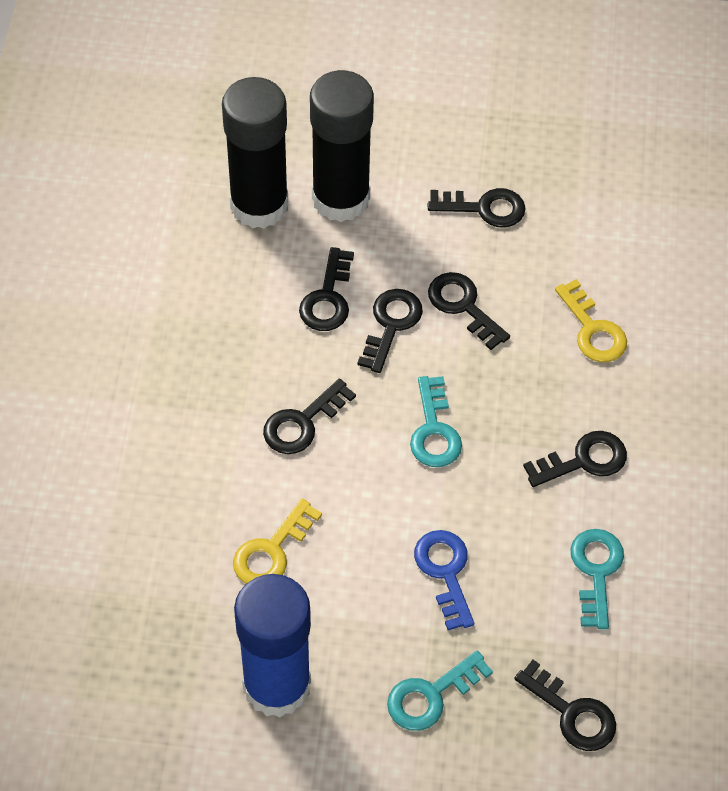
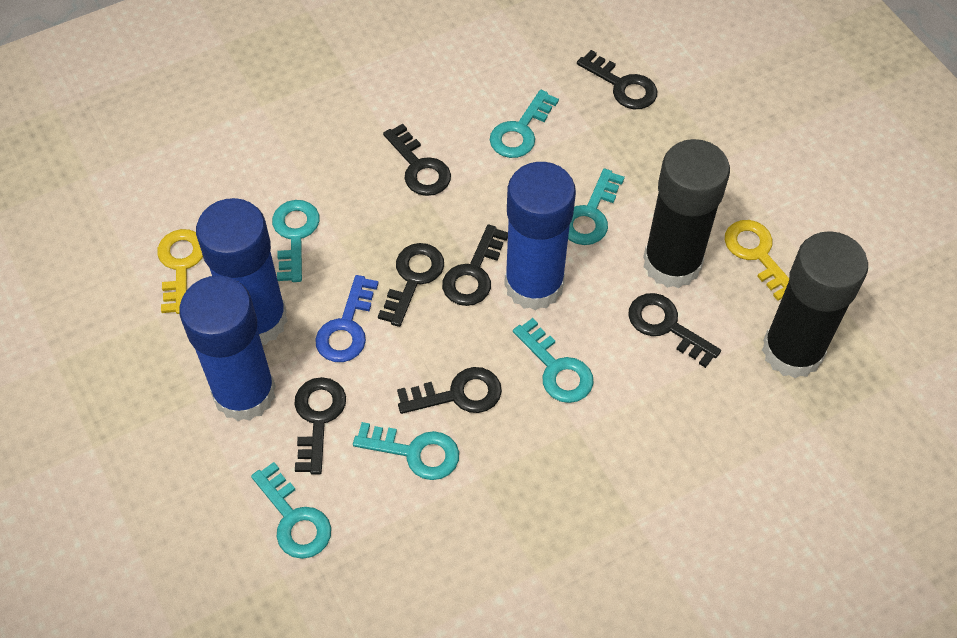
blue glue stick: 1 -> 3
turquoise key: 3 -> 6

